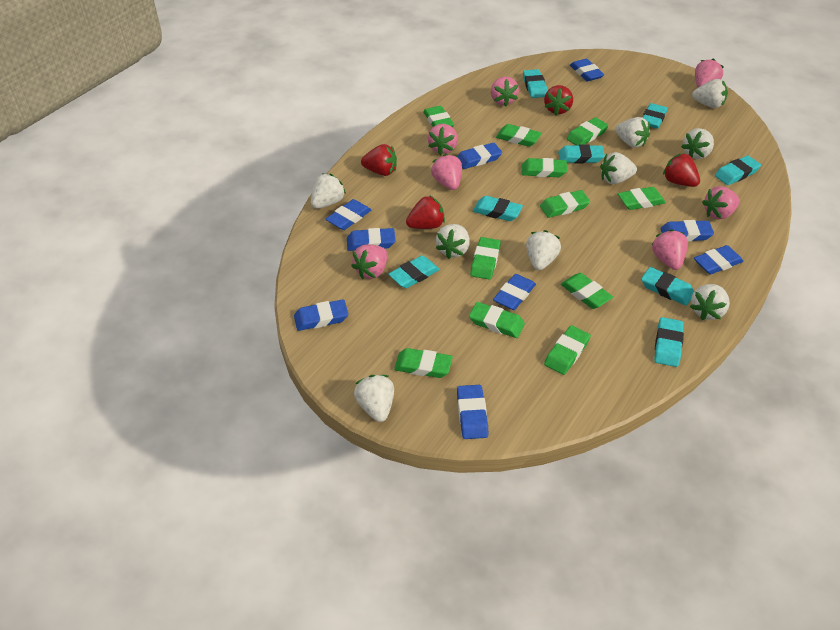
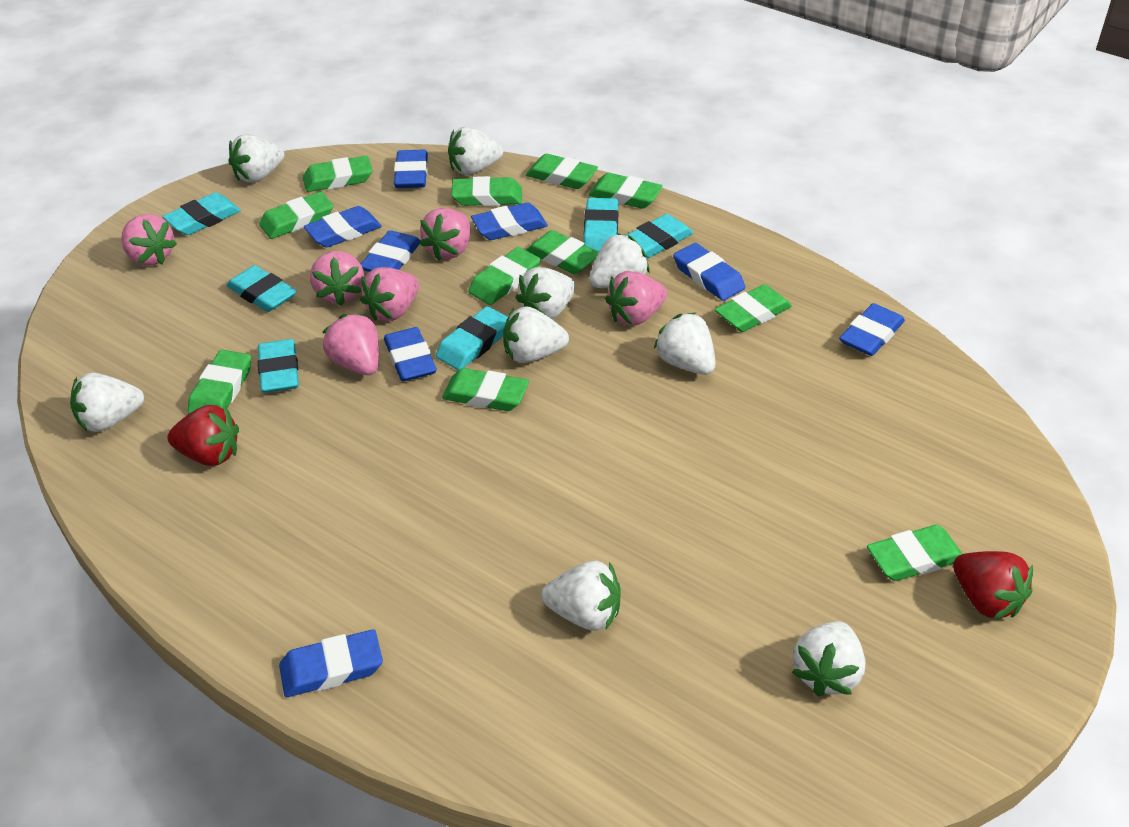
blue eraser: 9 -> 8
pink strawberry: 7 -> 6
red strawberry: 4 -> 2
turquoise eraser: 8 -> 6

